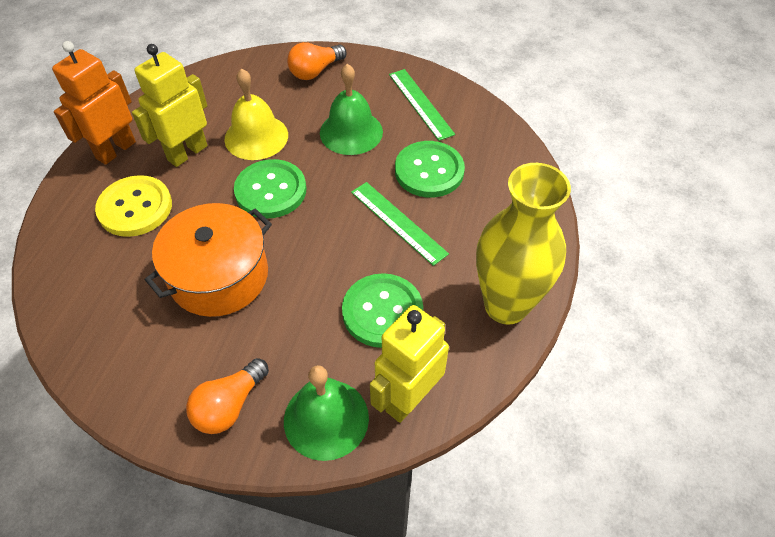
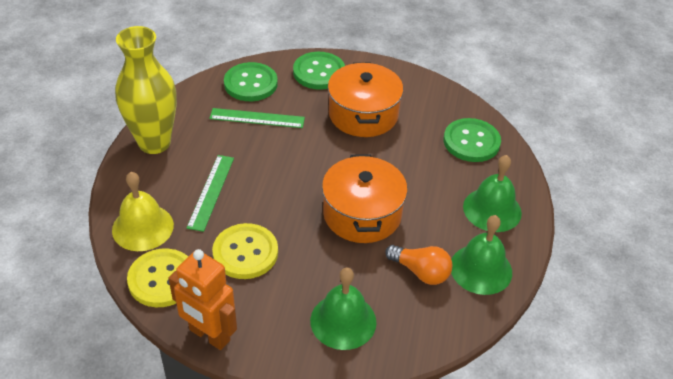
green bell: 2 -> 3
orange light bulb: 2 -> 1
orange pot: 1 -> 2
yellow button: 1 -> 2
yellow robot: 2 -> 0

